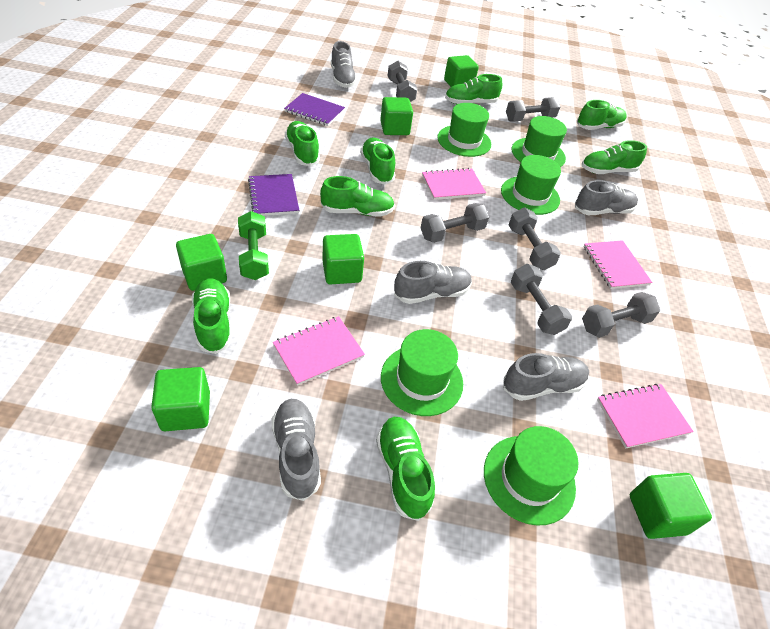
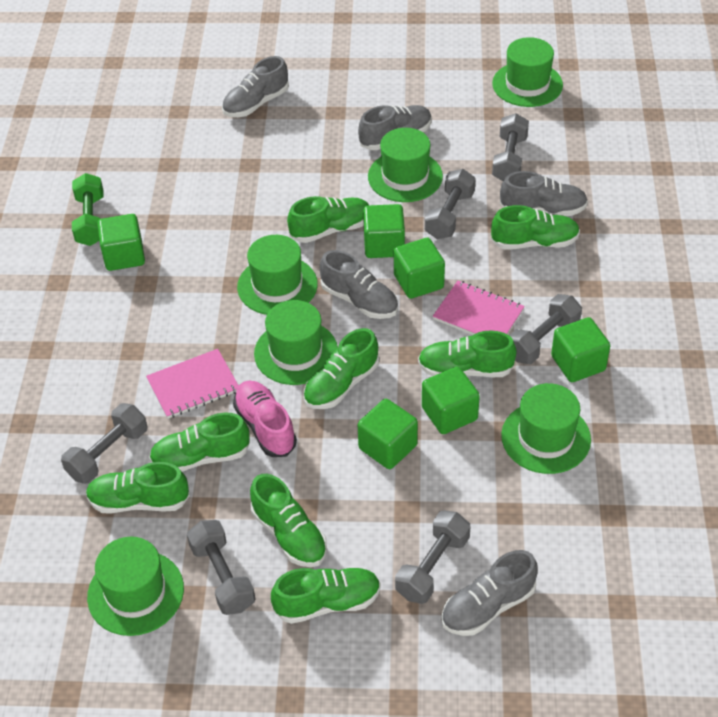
green hat: 5 -> 6
pink notebook: 4 -> 2
pink shoe: 0 -> 1
purple notebook: 2 -> 0

